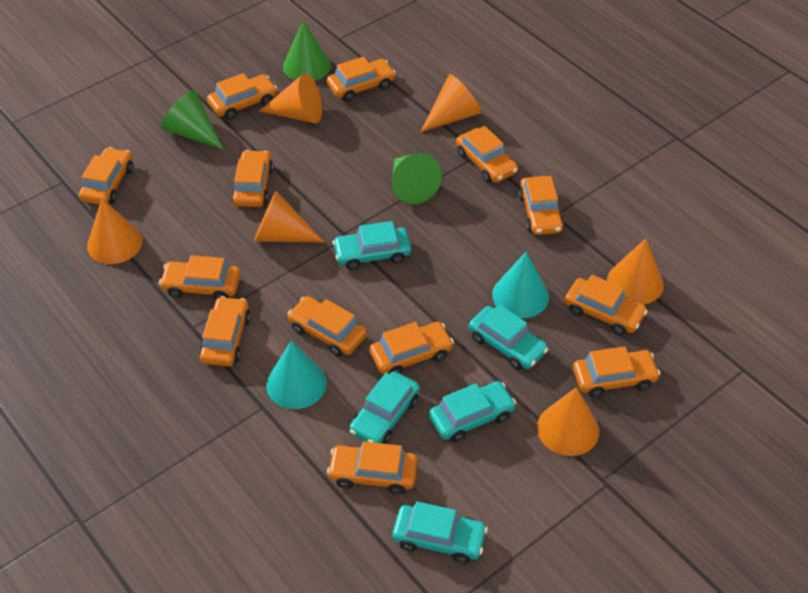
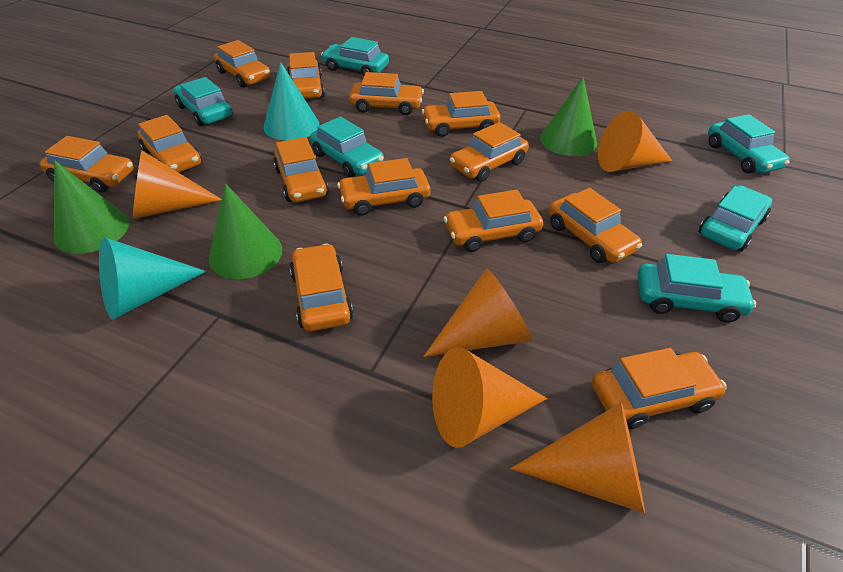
orange cone: 6 -> 5
turquoise car: 5 -> 6

